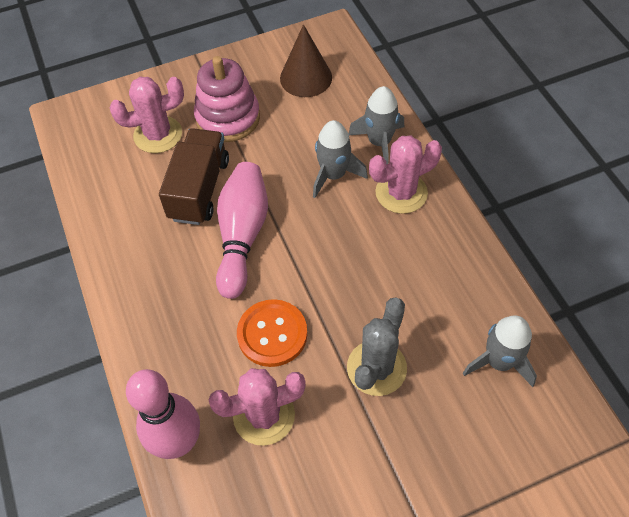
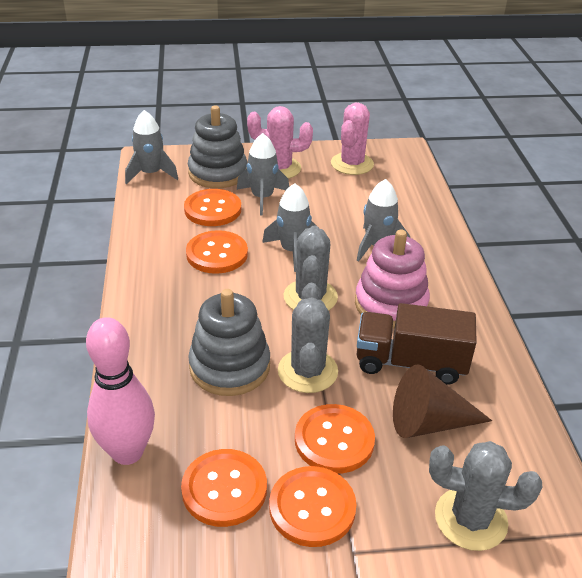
grey cactus: 1 -> 3
grey rocket: 3 -> 4
grey stacking toy: 0 -> 2
orange button: 1 -> 5
pink bowling pin: 2 -> 1
pink cactus: 3 -> 2

